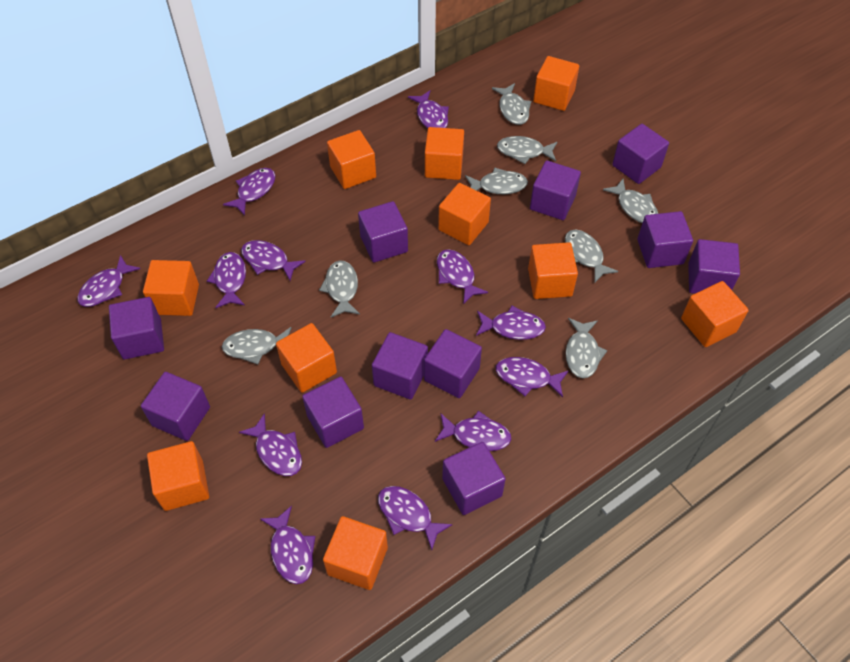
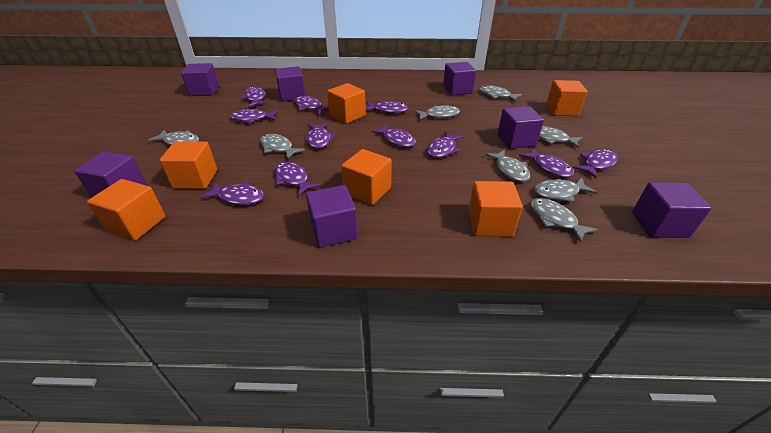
orange cube: 10 -> 6
purple cube: 11 -> 7
purple fish: 12 -> 11

